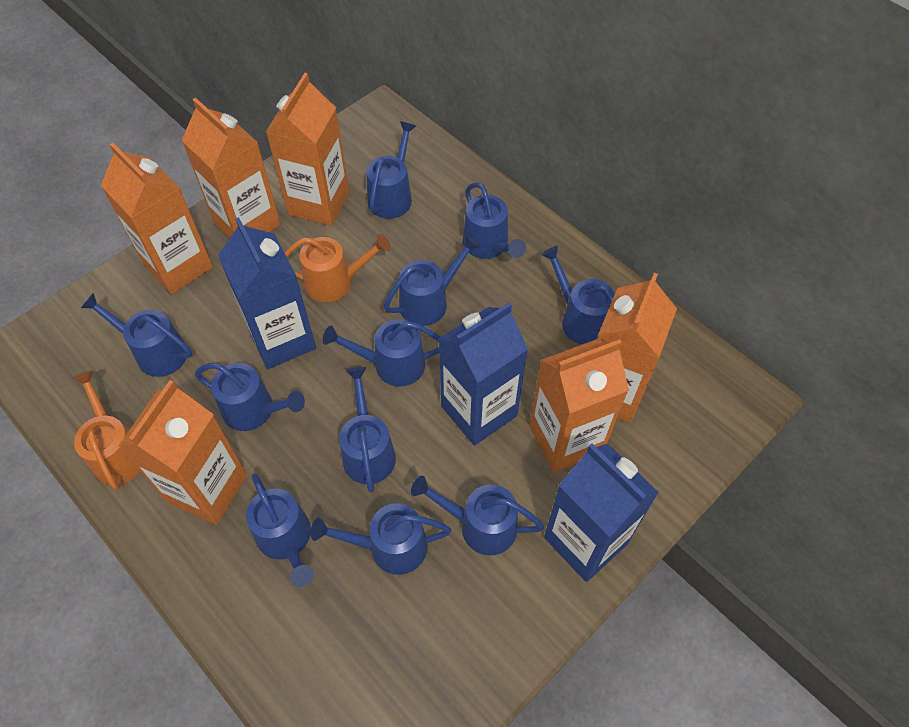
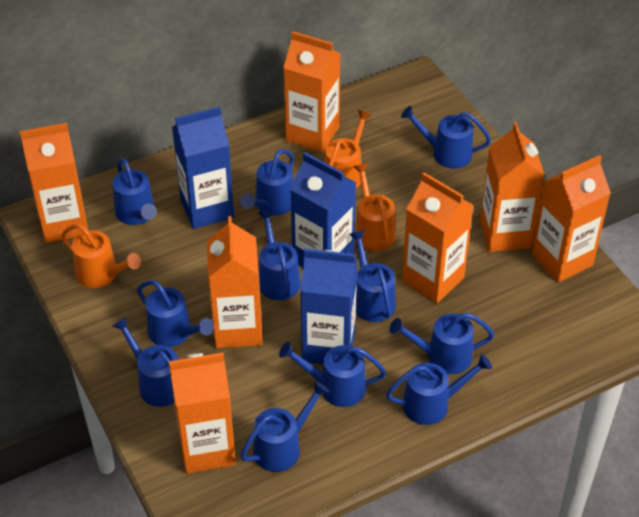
orange carton: 6 -> 7
orange watering can: 2 -> 3

